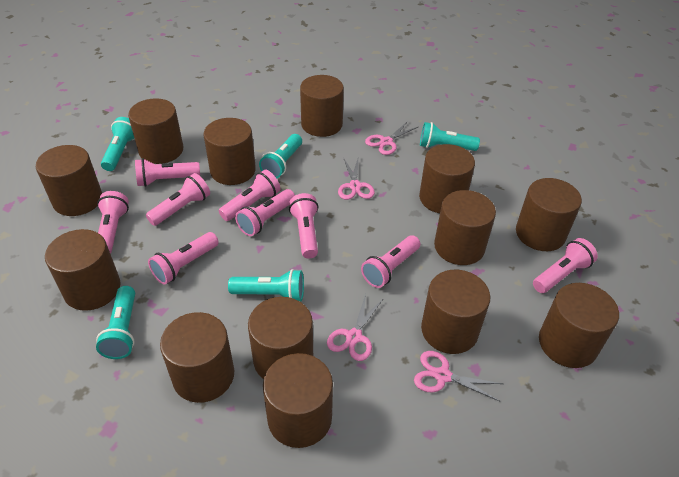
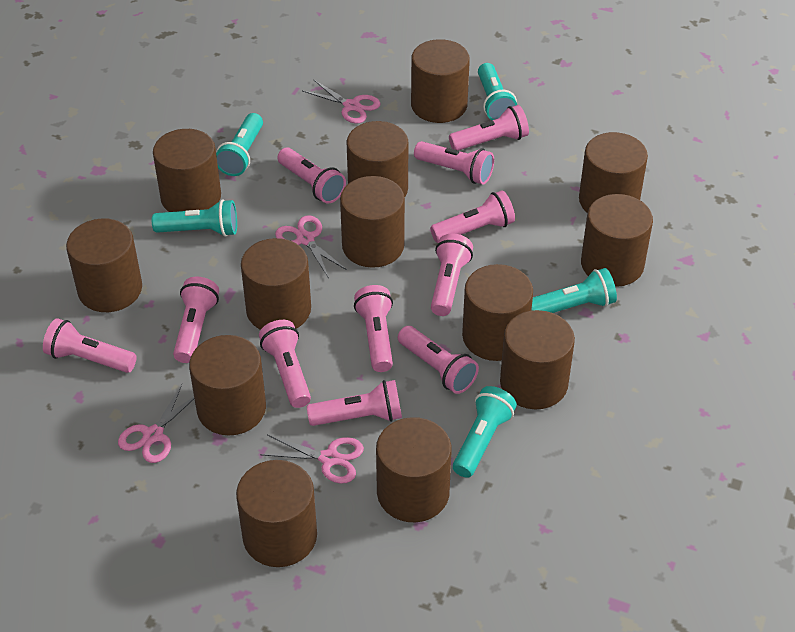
pink flashlight: 9 -> 11

